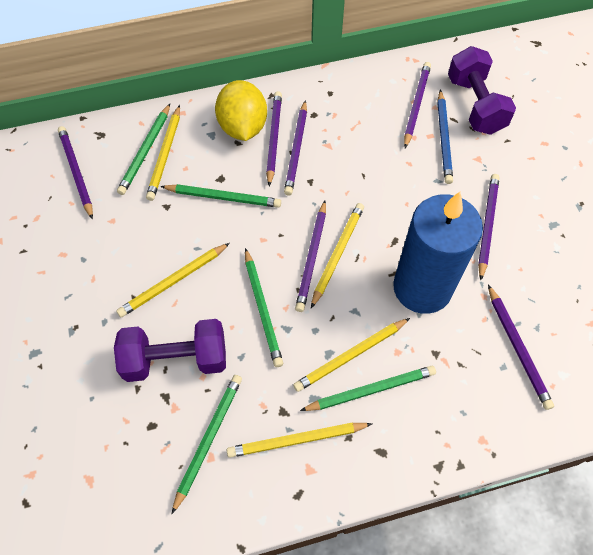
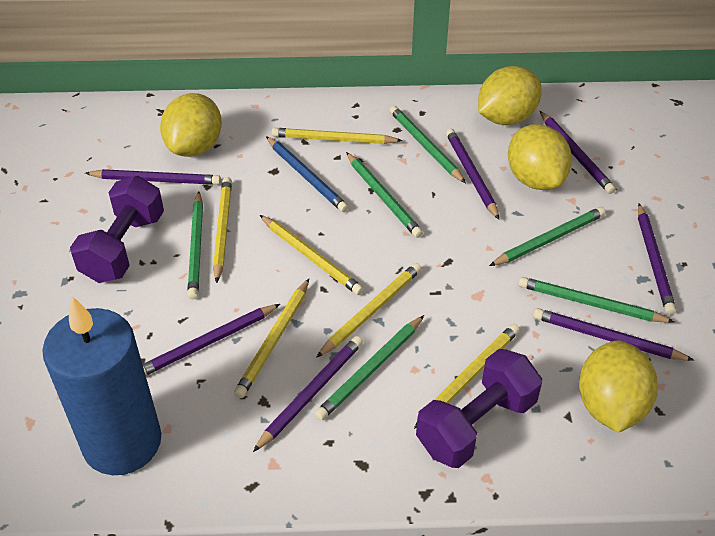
green pencil: 5 -> 6
yellow lemon: 1 -> 4
yellow pencil: 5 -> 6

